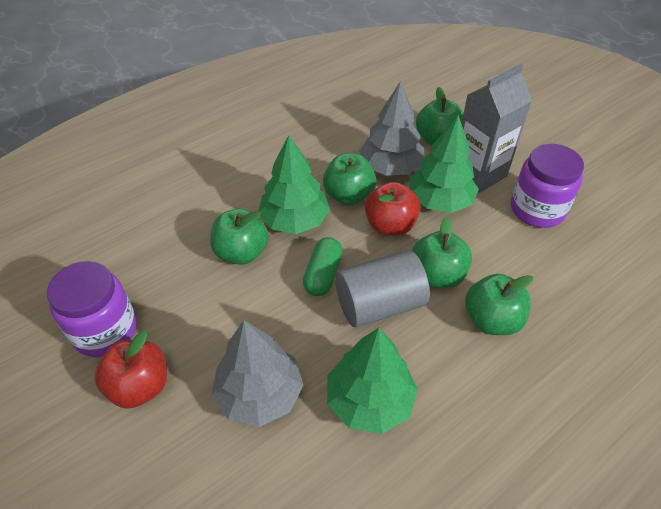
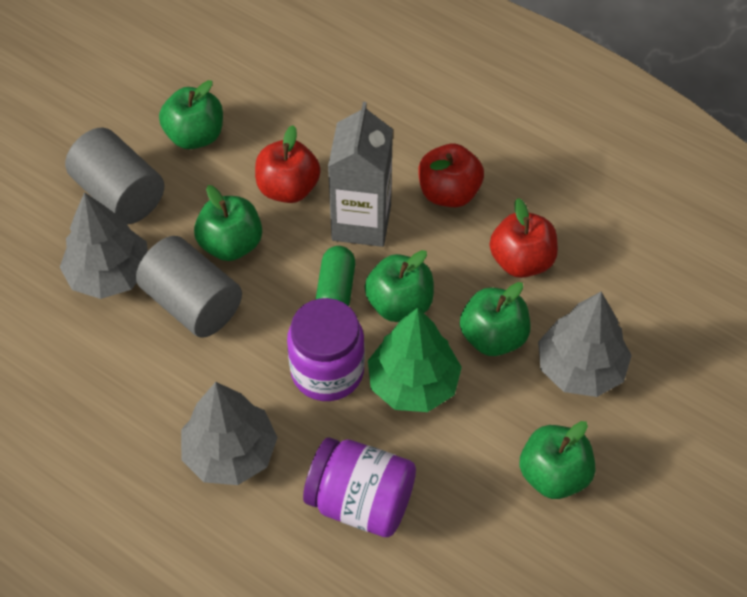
green tree: 3 -> 1
grey cylinder: 1 -> 2
grey tree: 2 -> 3
red apple: 2 -> 3

